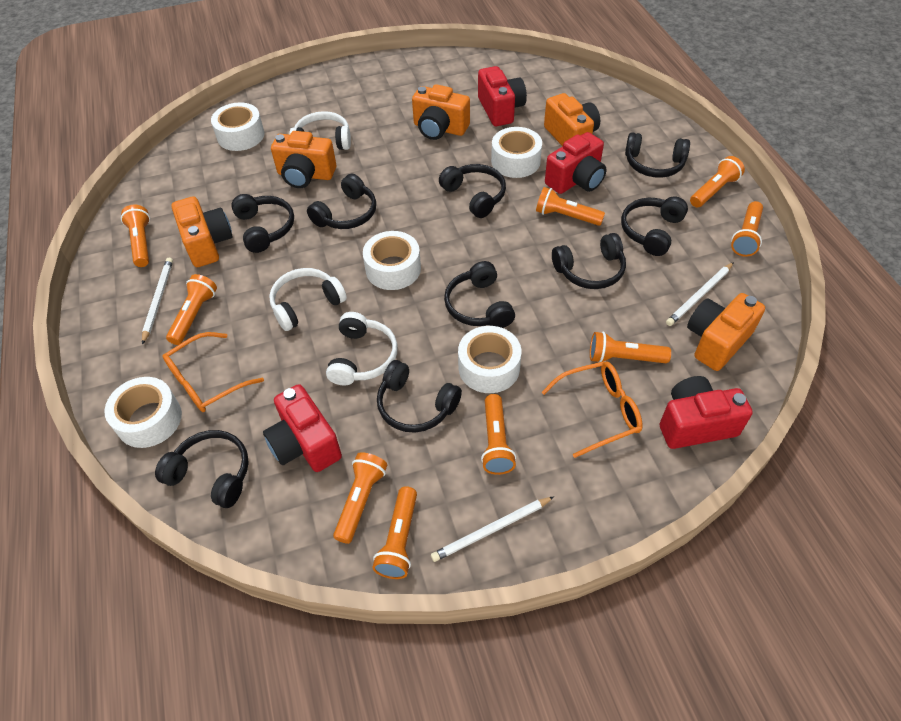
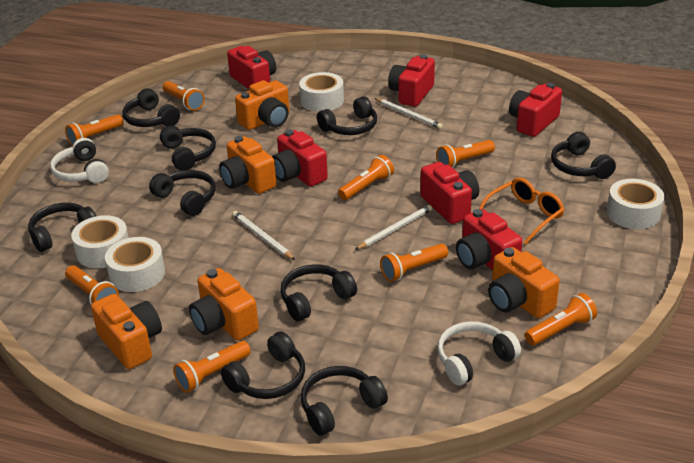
orange flashlight: 9 -> 8
orange glasses: 2 -> 1
red camera: 4 -> 6
white headphones: 3 -> 2
white tape: 5 -> 4

